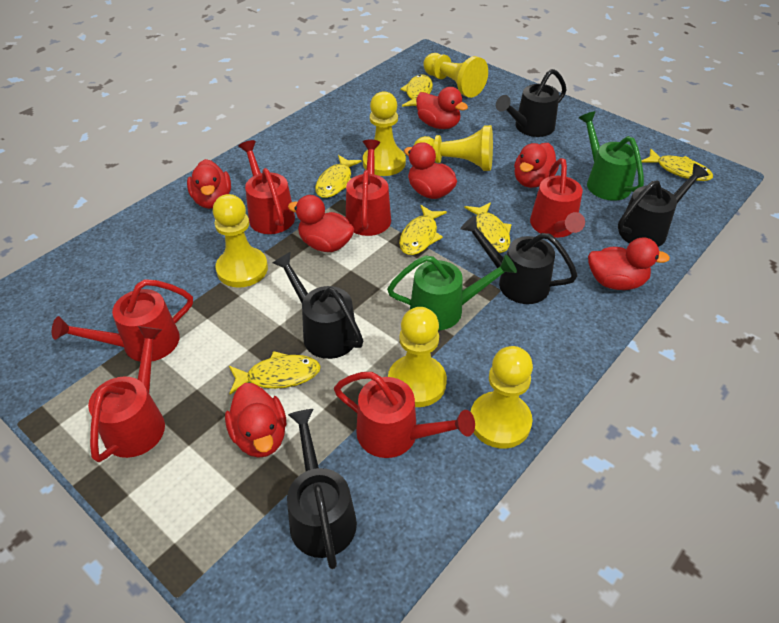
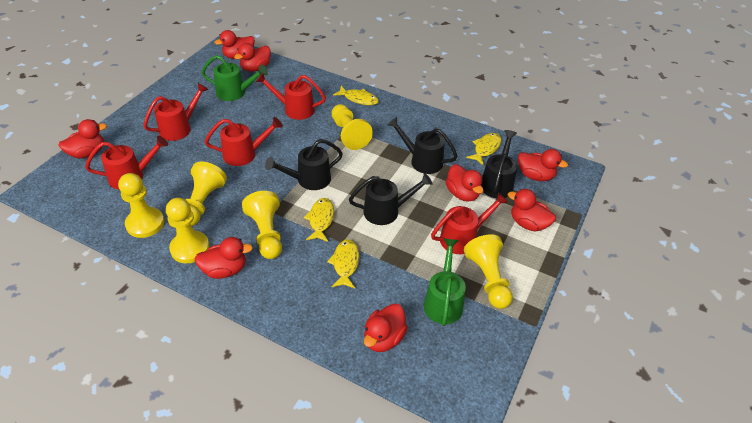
black watering can: 5 -> 4
red duck: 7 -> 8
red watering can: 6 -> 5
yellow fish: 6 -> 4

